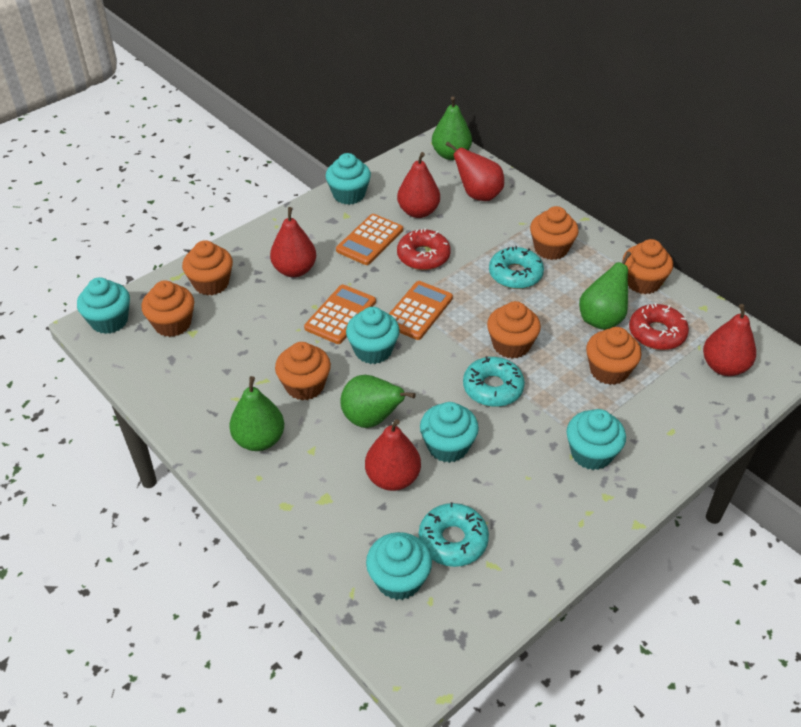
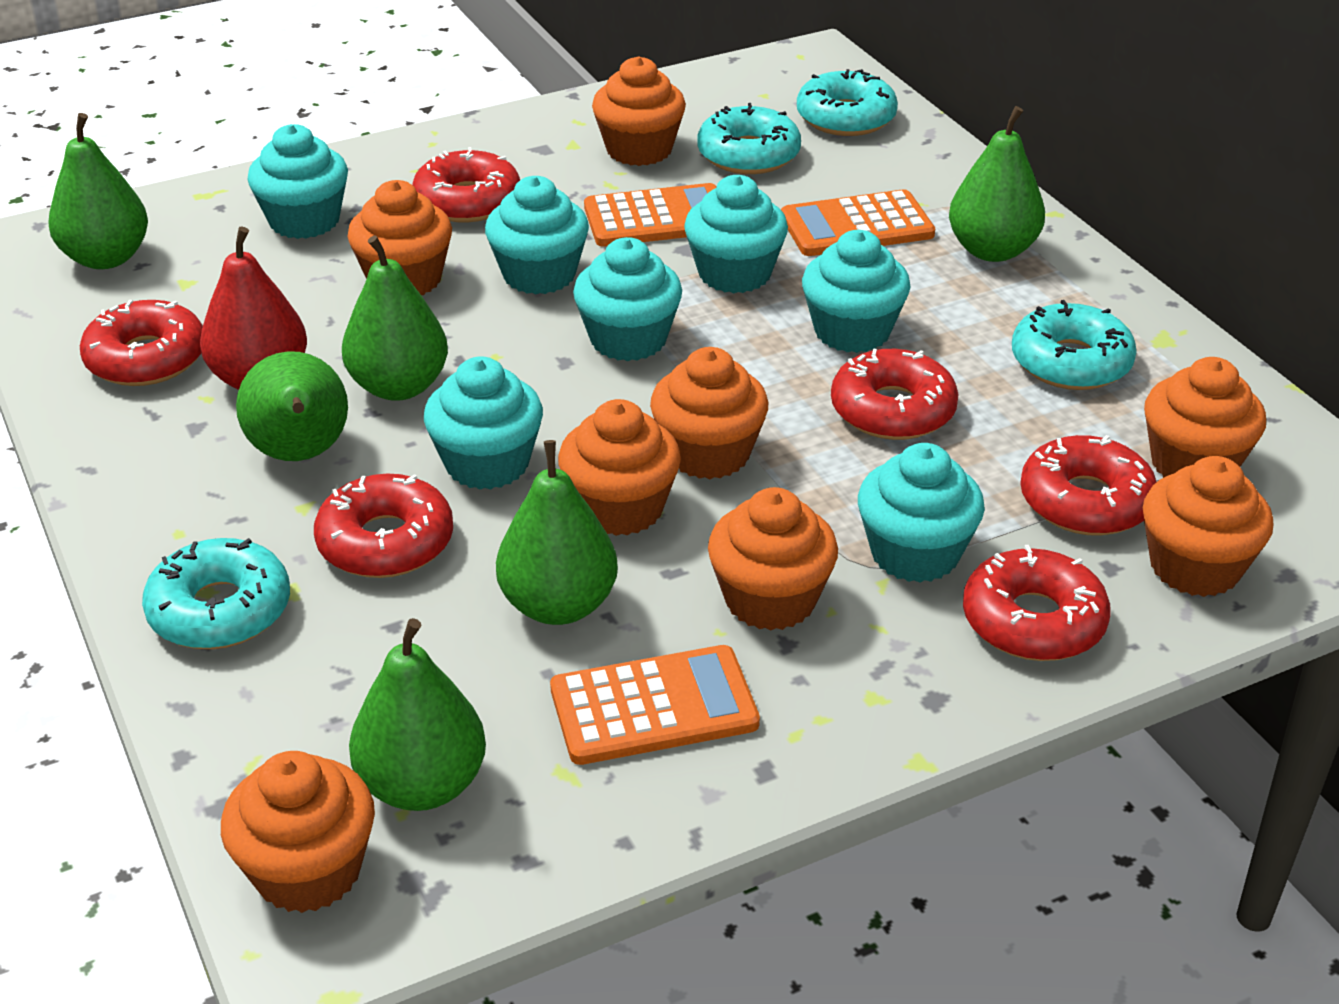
green pear: 4 -> 6
orange cupcake: 7 -> 8
red donut: 2 -> 6
red pear: 5 -> 1
turquoise cupcake: 6 -> 7
turquoise donut: 3 -> 4

